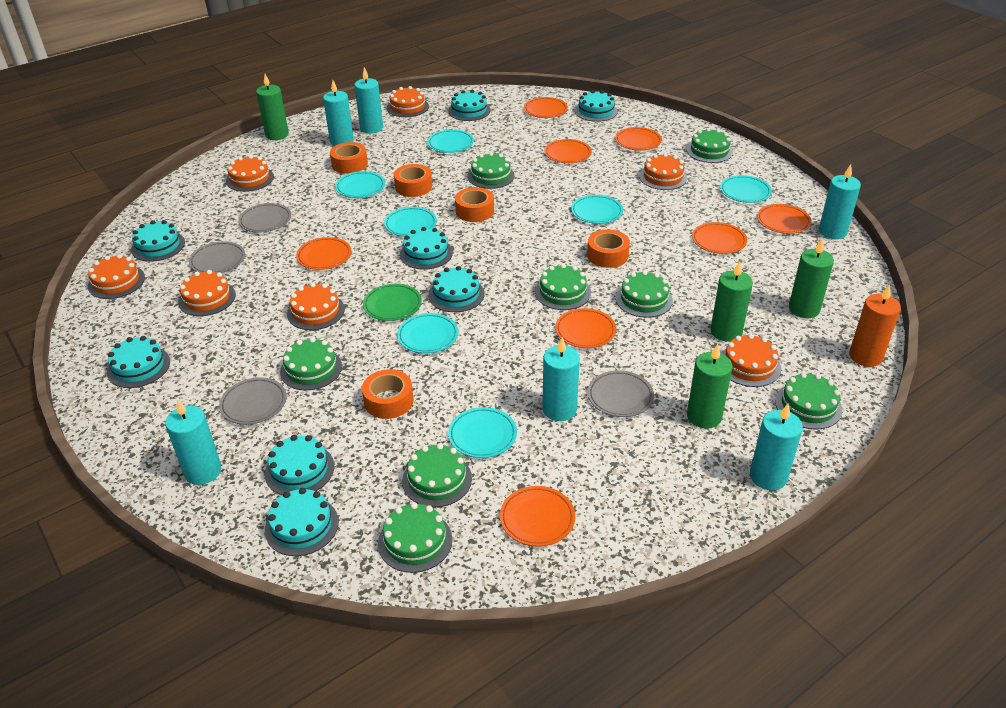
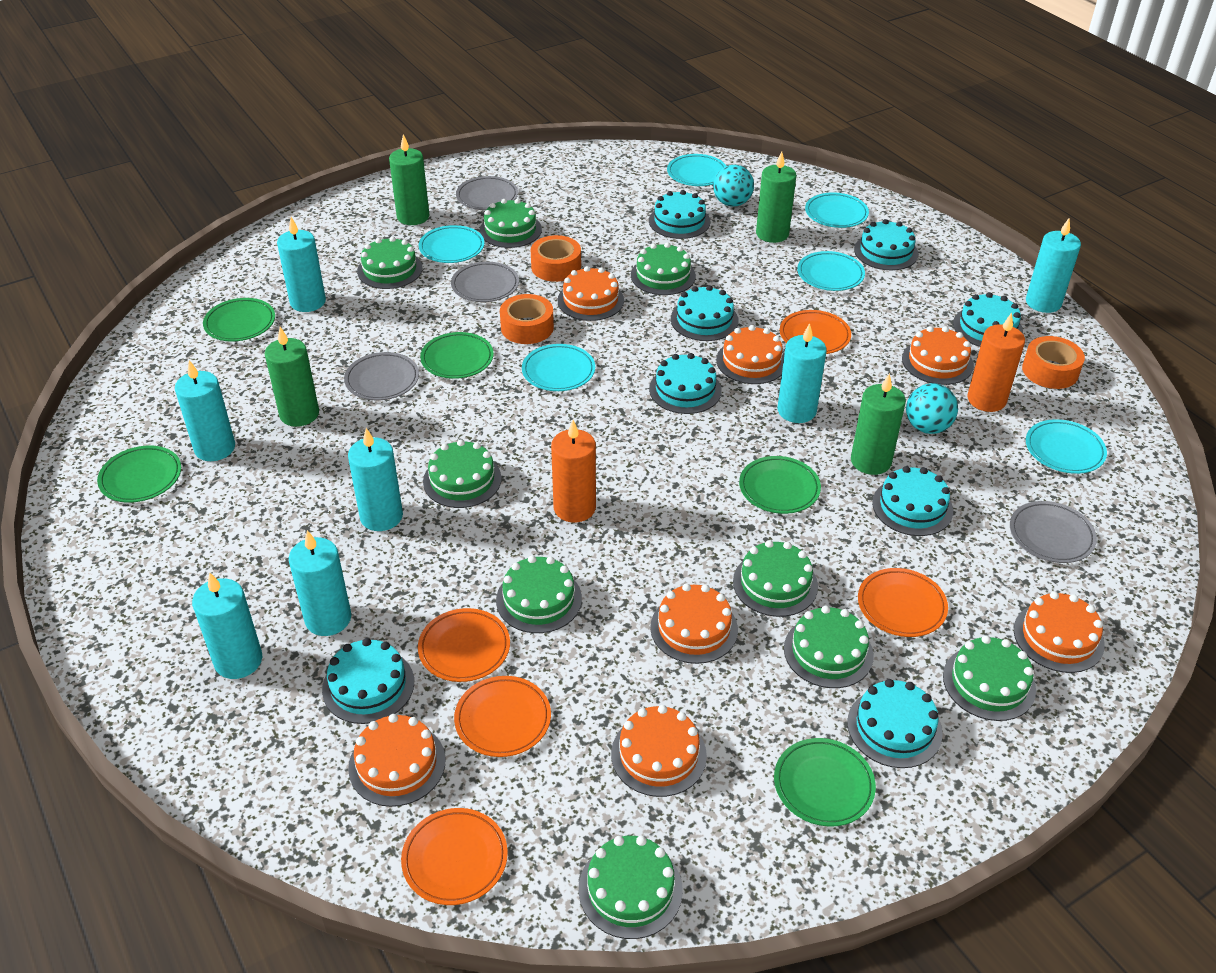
green cake: 8 -> 9
green plate: 1 -> 5
orange candle: 1 -> 2
orange plate: 8 -> 5
orange tape: 5 -> 3
turquoise ball: 0 -> 2
turquoise candle: 6 -> 7
turquoise plate: 7 -> 6

